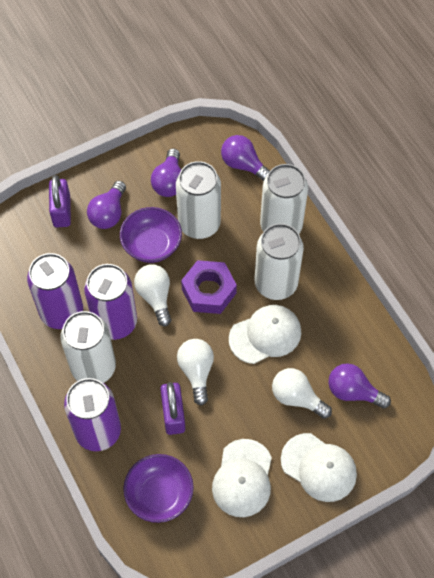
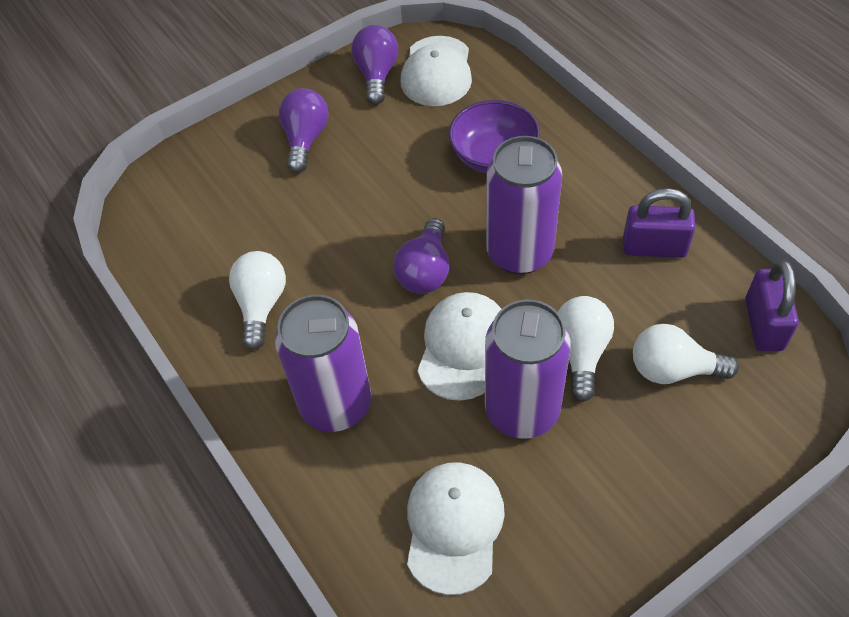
purple bowl: 2 -> 1
purple light bulb: 4 -> 3
purple nut: 1 -> 0
white can: 4 -> 0

